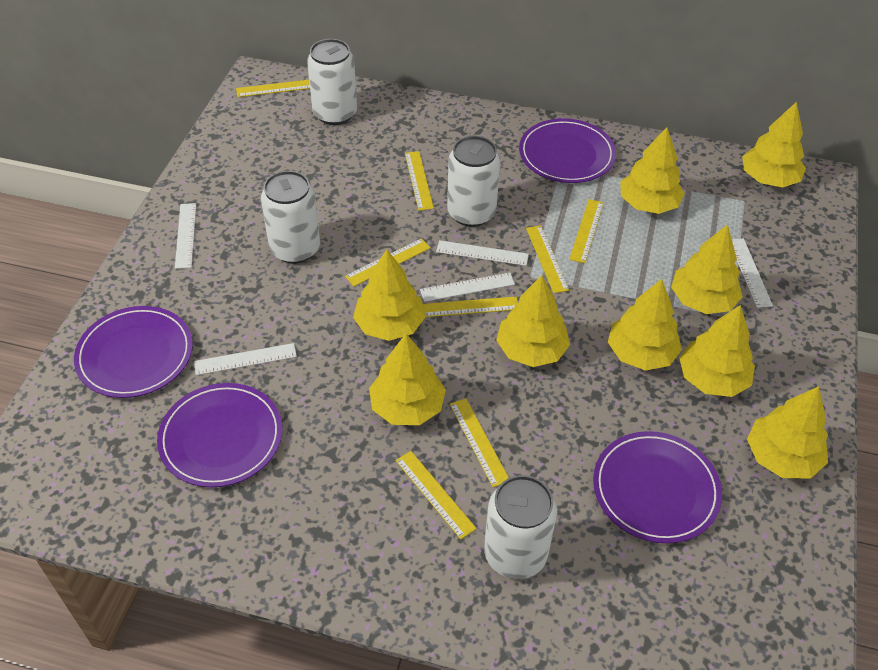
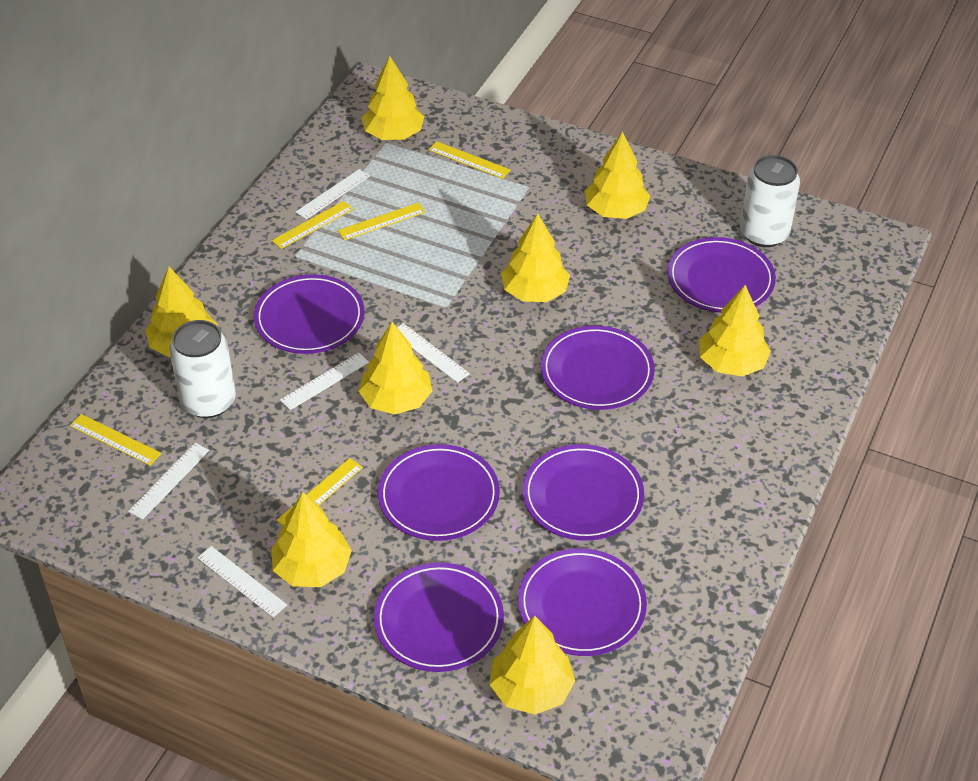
purple plate: 4 -> 7
white can: 4 -> 2
yellow ruler: 8 -> 5
yellow tree: 9 -> 8

